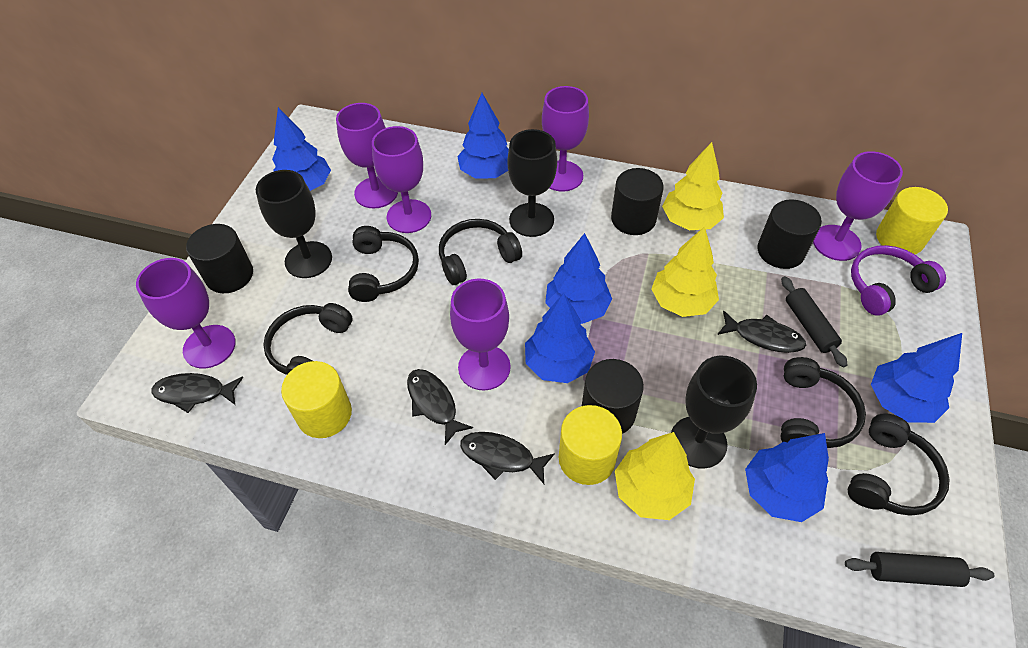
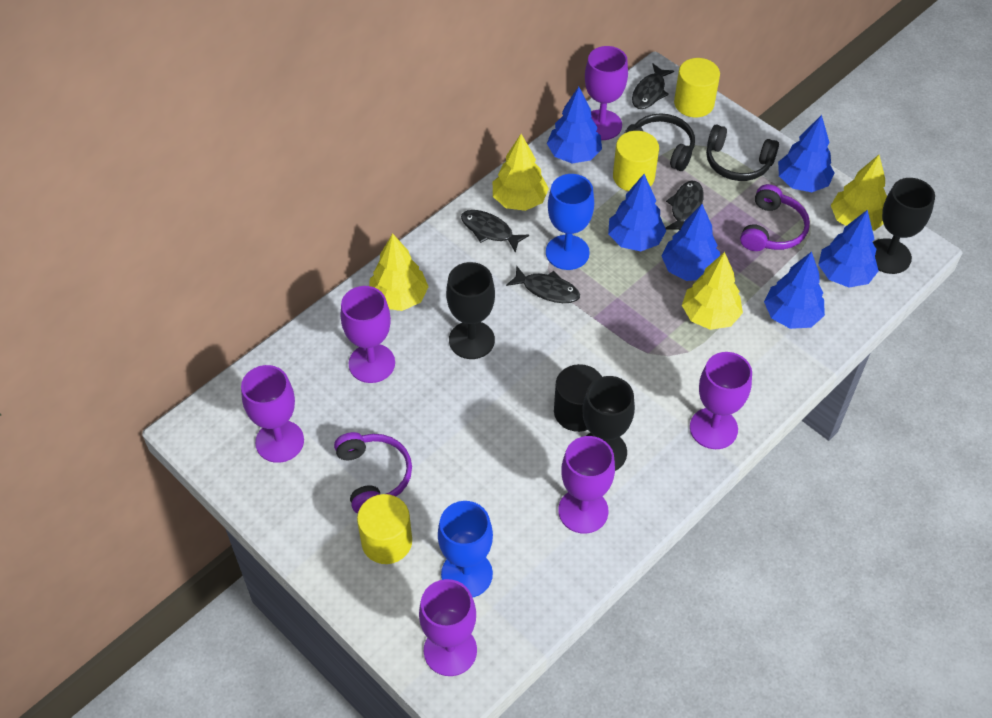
black cylinder: 4 -> 1
black headphones: 5 -> 2
black rolling pin: 2 -> 0
blue goblet: 0 -> 2
purple headphones: 1 -> 2
yellow tree: 3 -> 4

